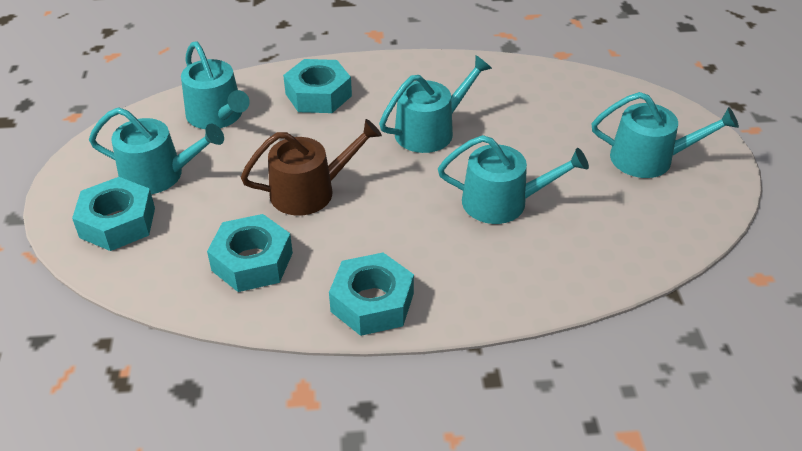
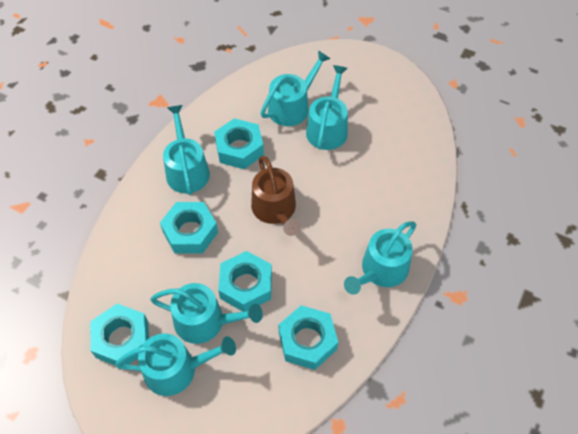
turquoise nut: 4 -> 5
turquoise watering can: 5 -> 6

